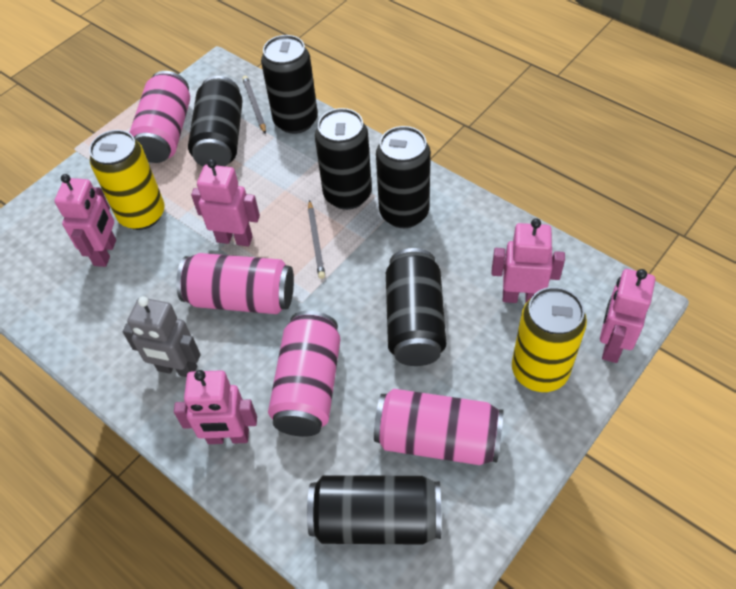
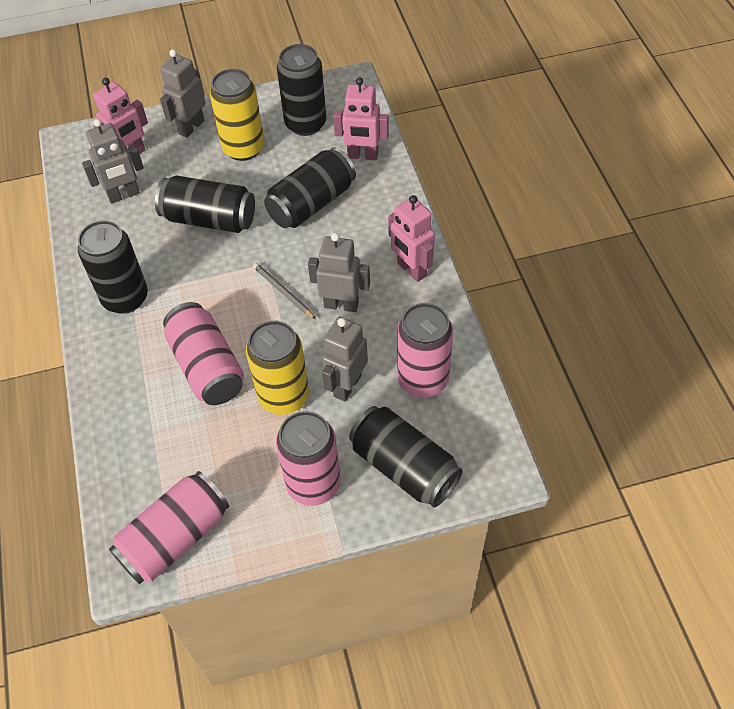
black can: 6 -> 5
grey pencil: 2 -> 1
grey robot: 1 -> 4
pink robot: 5 -> 3

